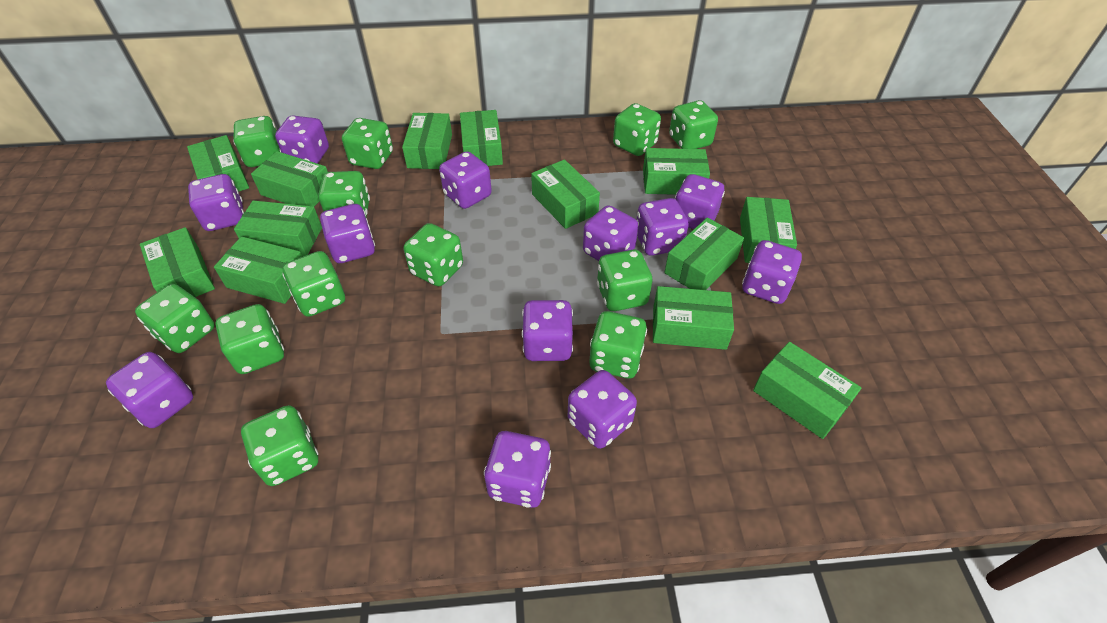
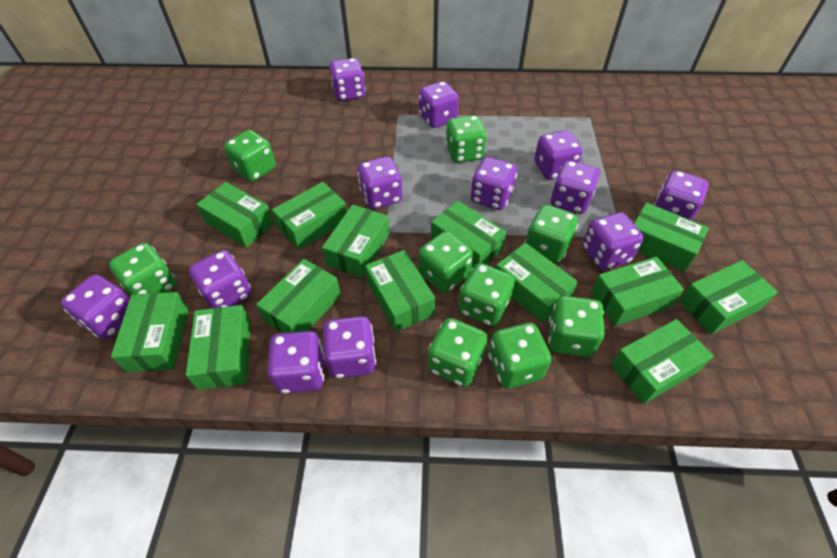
green dice: 12 -> 9

